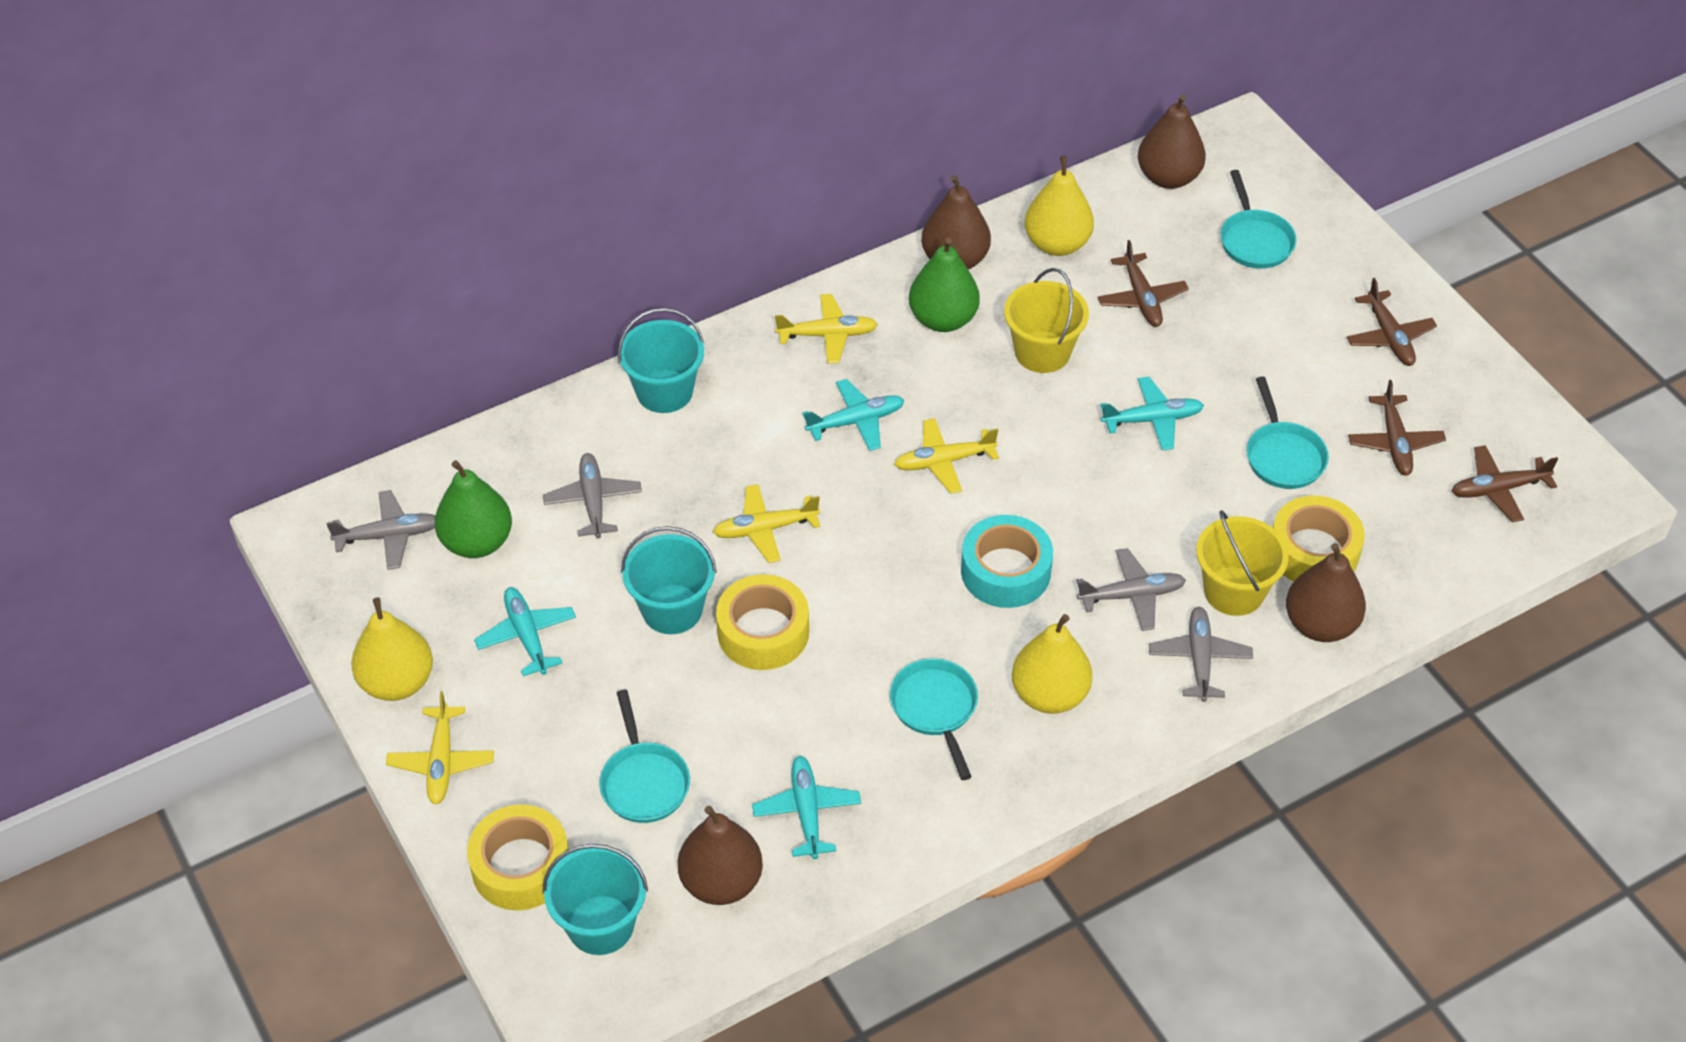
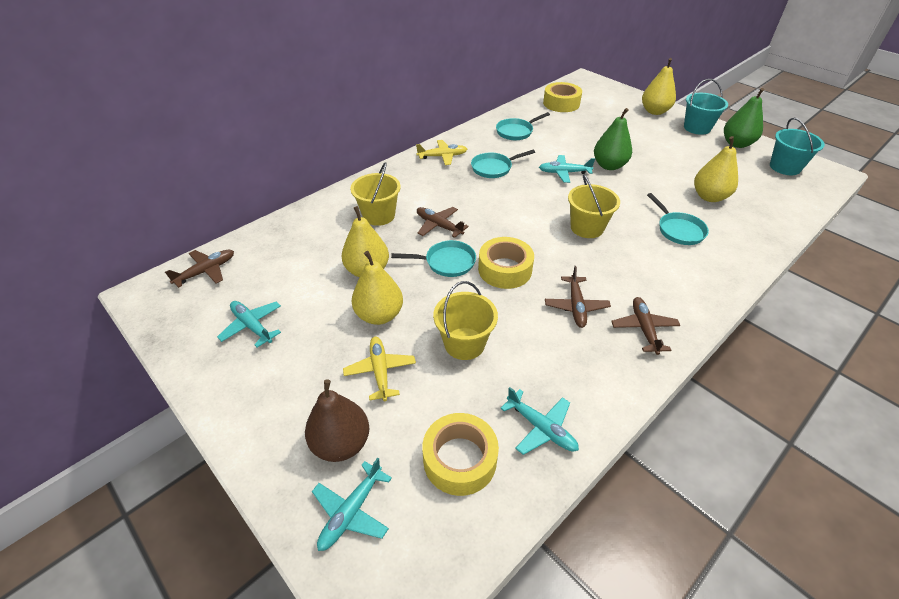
brown pear: 4 -> 1
grey plane: 4 -> 0
turquoise bucket: 3 -> 2
turquoise tape: 1 -> 0
yellow bucket: 2 -> 3
yellow pear: 3 -> 4
yellow plane: 4 -> 2

